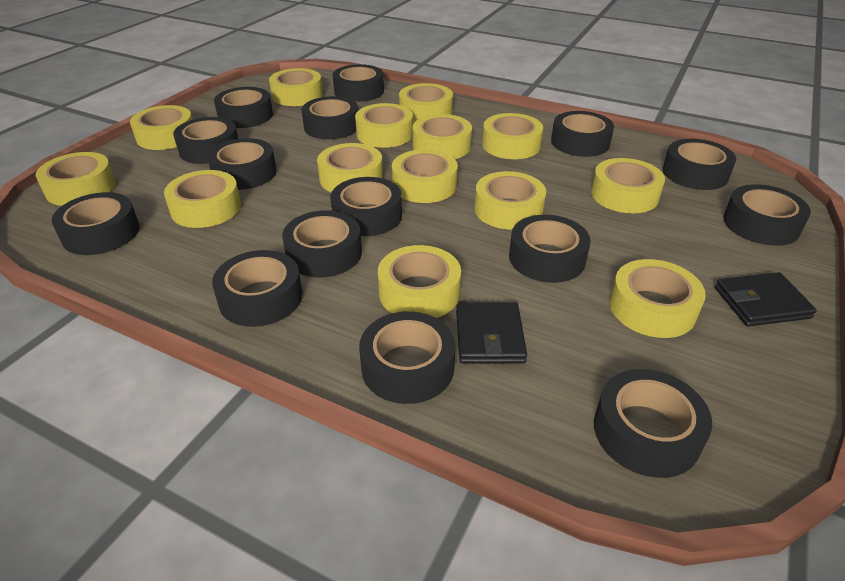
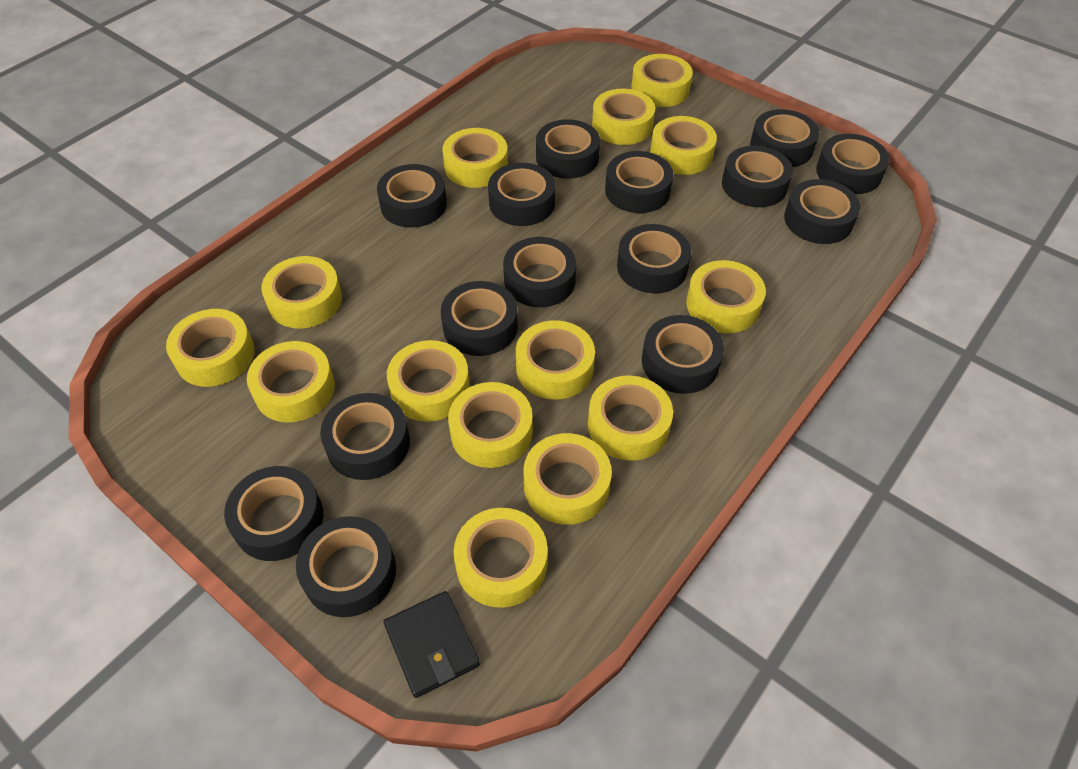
black wallet: 2 -> 1

